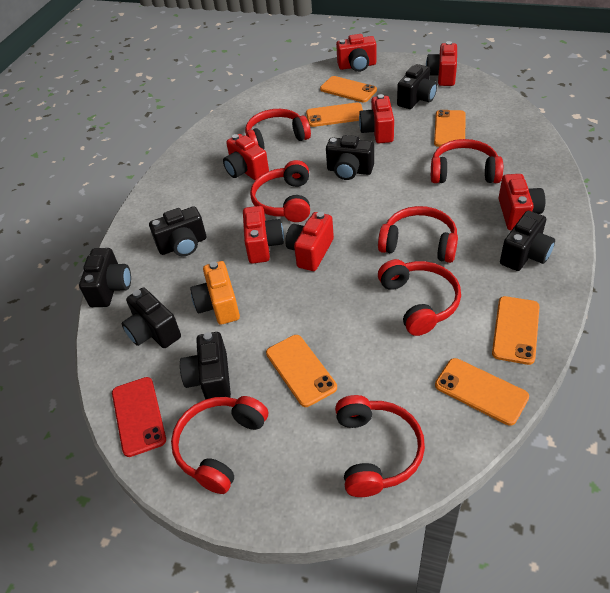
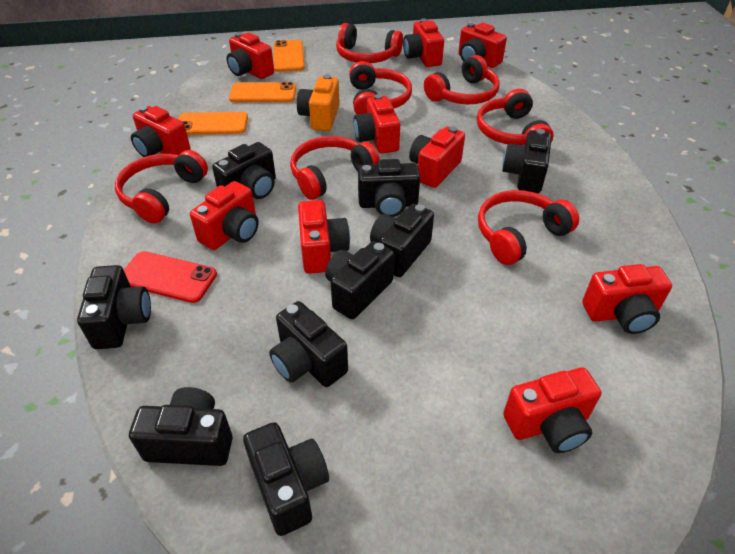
black camera: 7 -> 9
orange phone: 6 -> 3
red camera: 7 -> 10

